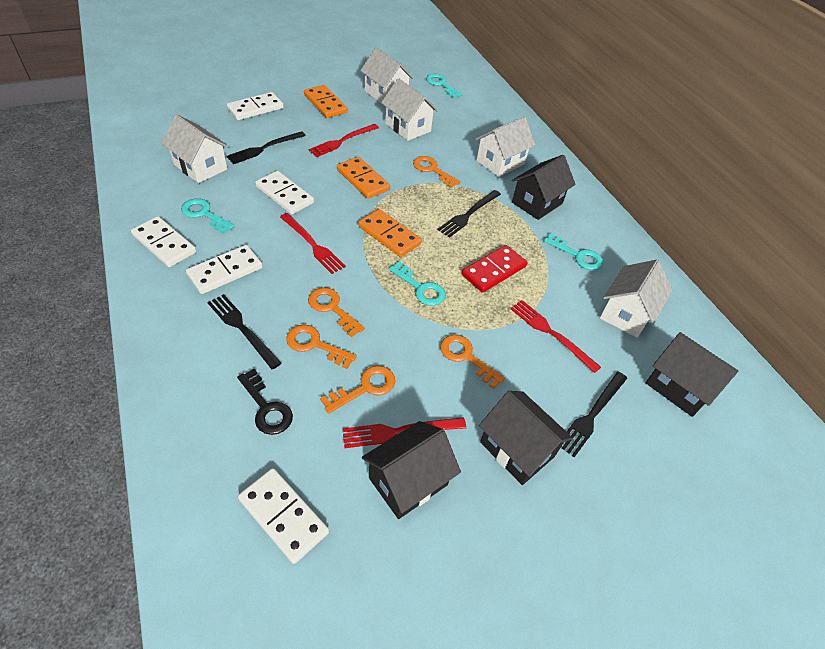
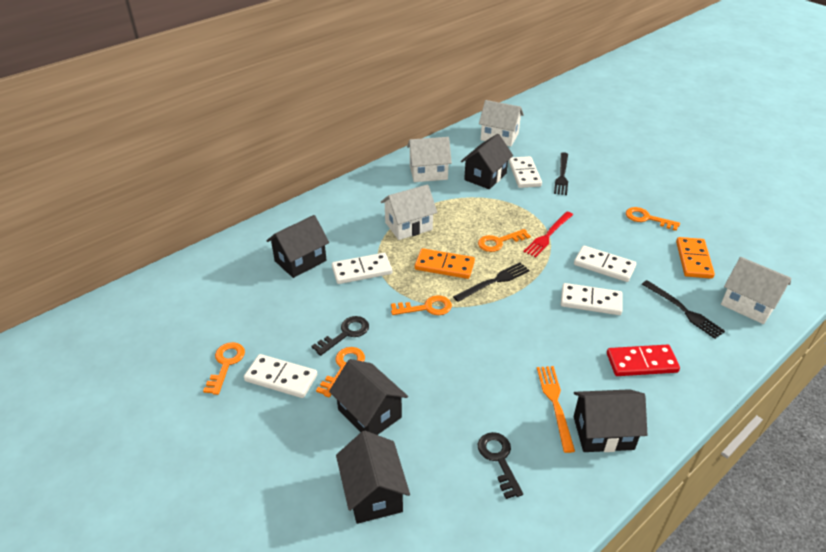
black fork: 4 -> 3
black house: 4 -> 5
black key: 1 -> 2
orange domino: 3 -> 2
orange fork: 0 -> 1
red fork: 4 -> 1
turquoise key: 4 -> 0
white house: 5 -> 4

